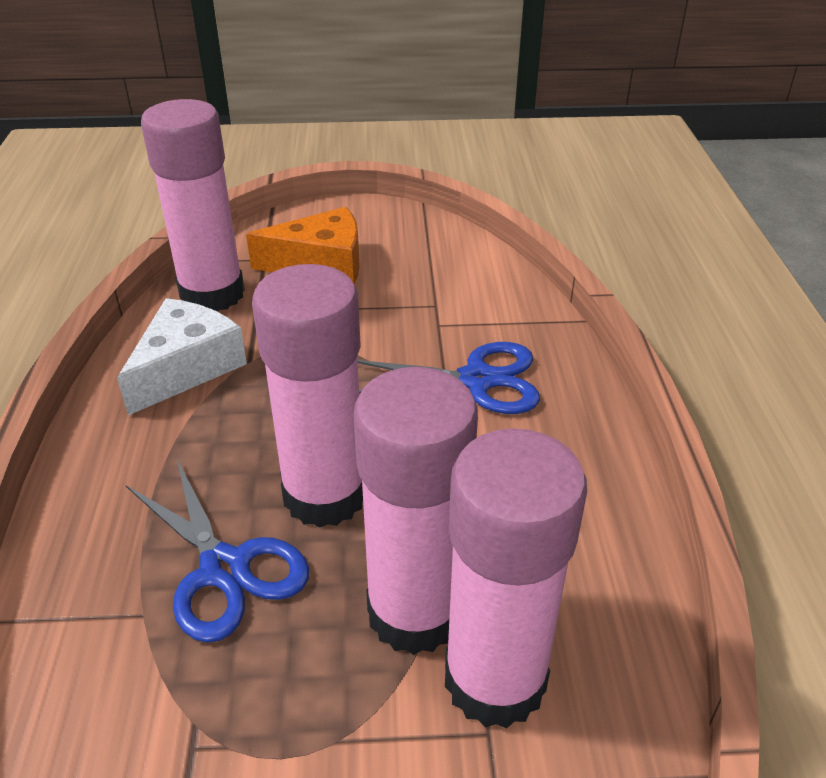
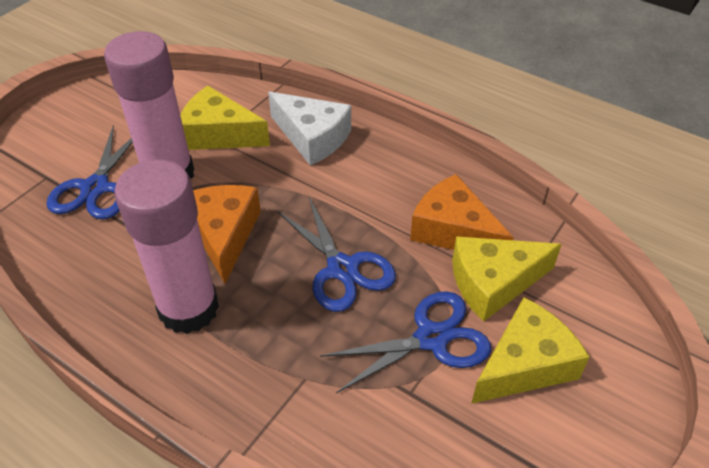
blue scissors: 2 -> 3
orange cheese: 1 -> 2
pink glue stick: 4 -> 2
yellow cheese: 0 -> 3

